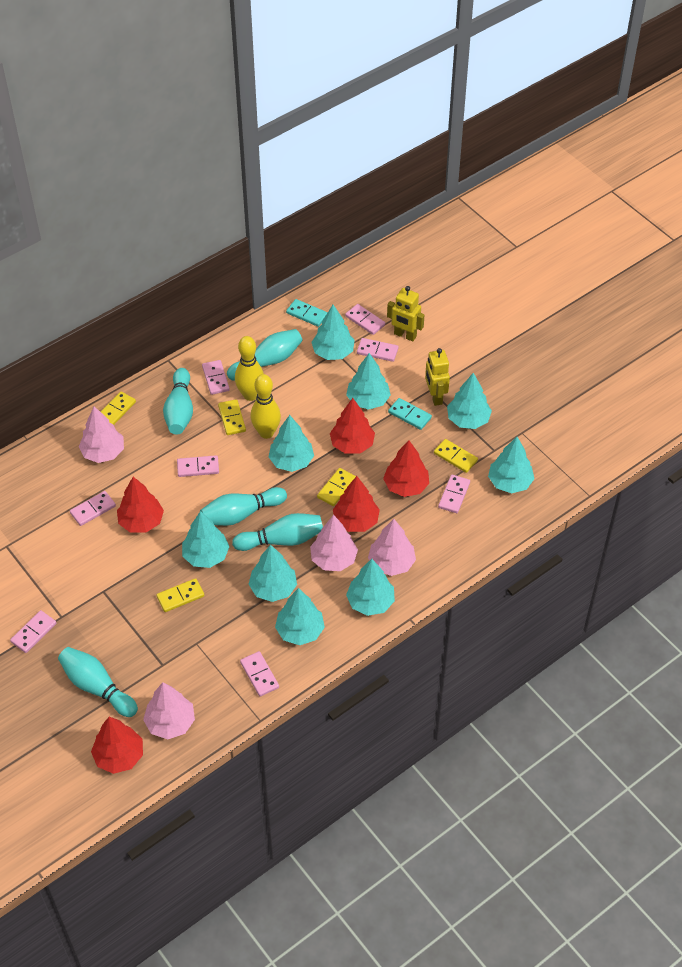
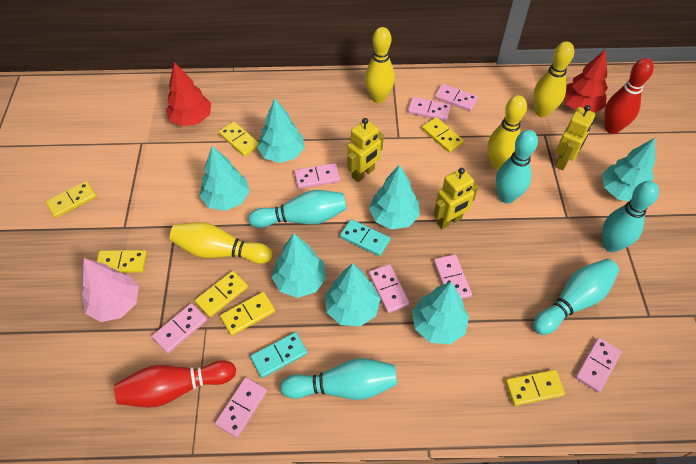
pink tree: 4 -> 1
red bowling pin: 0 -> 2
red tree: 5 -> 2
turquoise tree: 9 -> 7
yellow bowling pin: 2 -> 4
yellow domino: 5 -> 7
yellow robot: 2 -> 3

